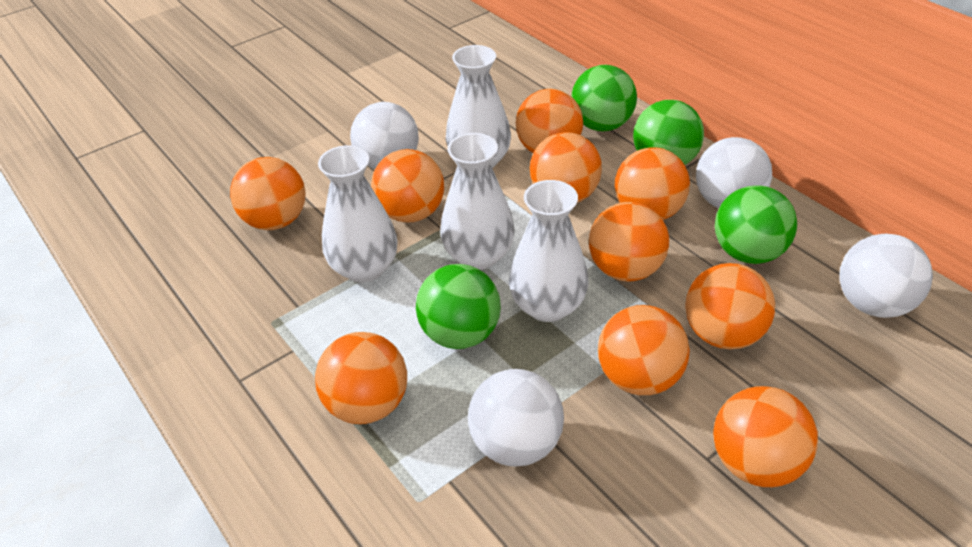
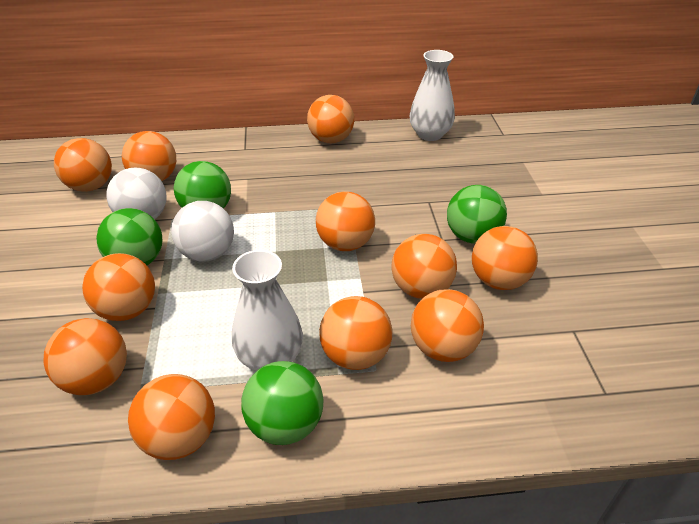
orange ball: 10 -> 11
white ball: 4 -> 2
white vase: 4 -> 2

